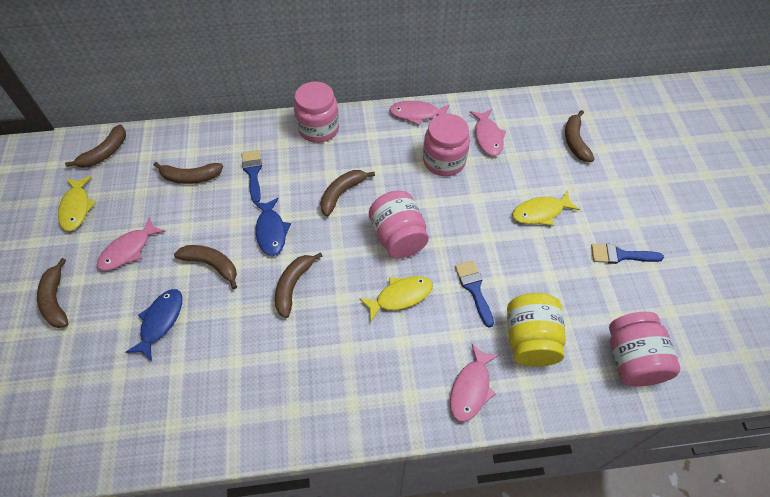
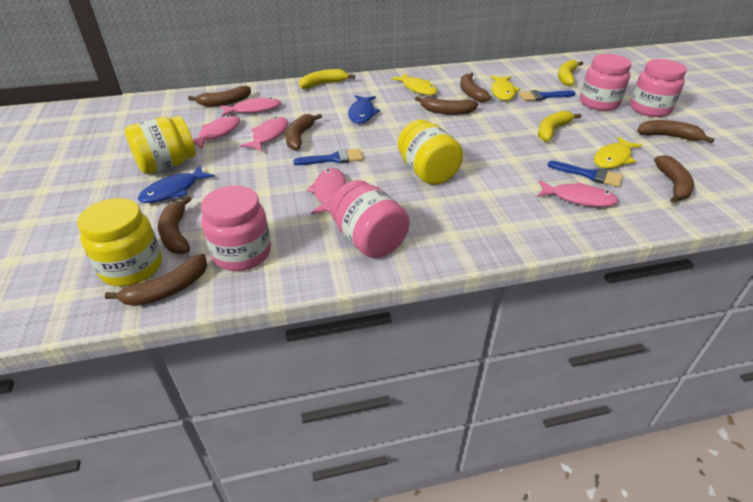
brown banana: 7 -> 8
pink fish: 4 -> 5
yellow banana: 0 -> 3
yellow jar: 1 -> 3

